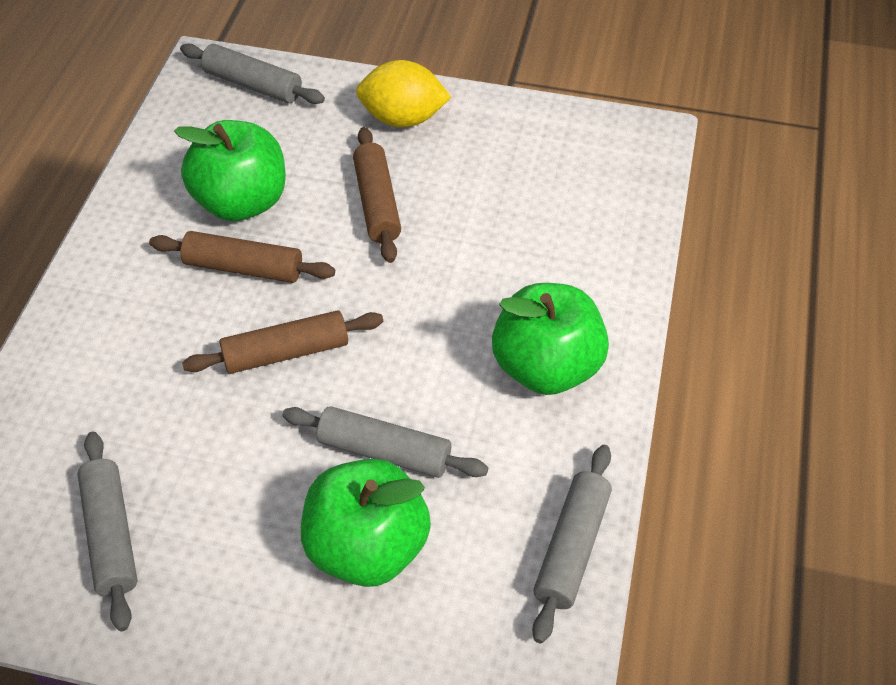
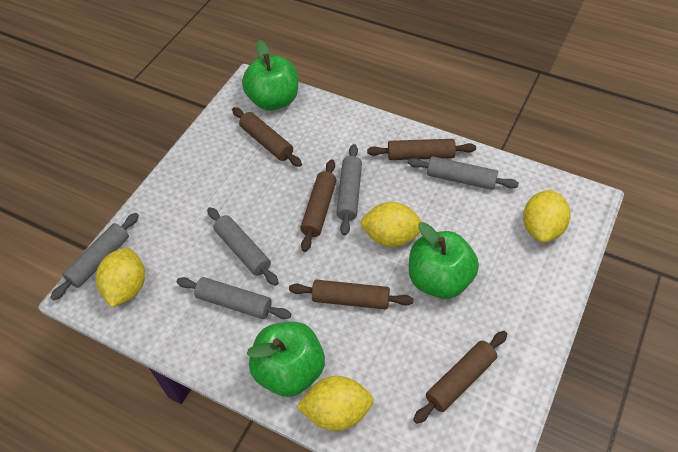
brown rolling pin: 3 -> 5
grey rolling pin: 4 -> 5
yellow lemon: 1 -> 4

